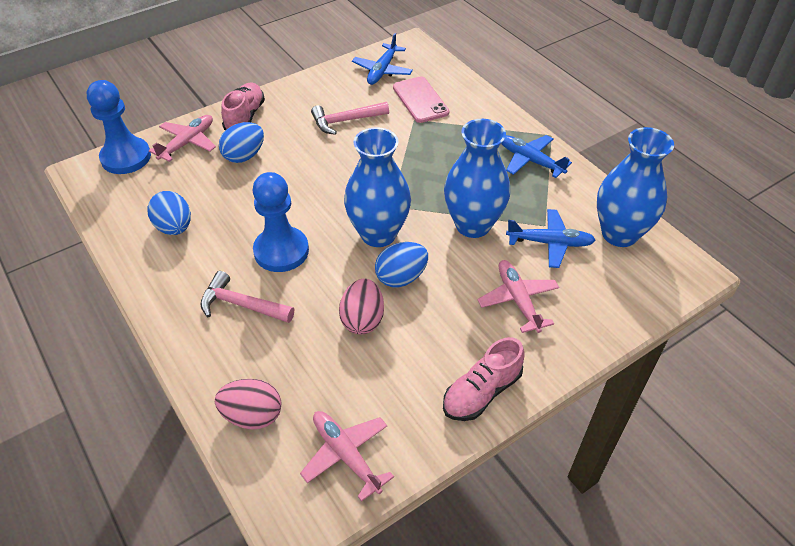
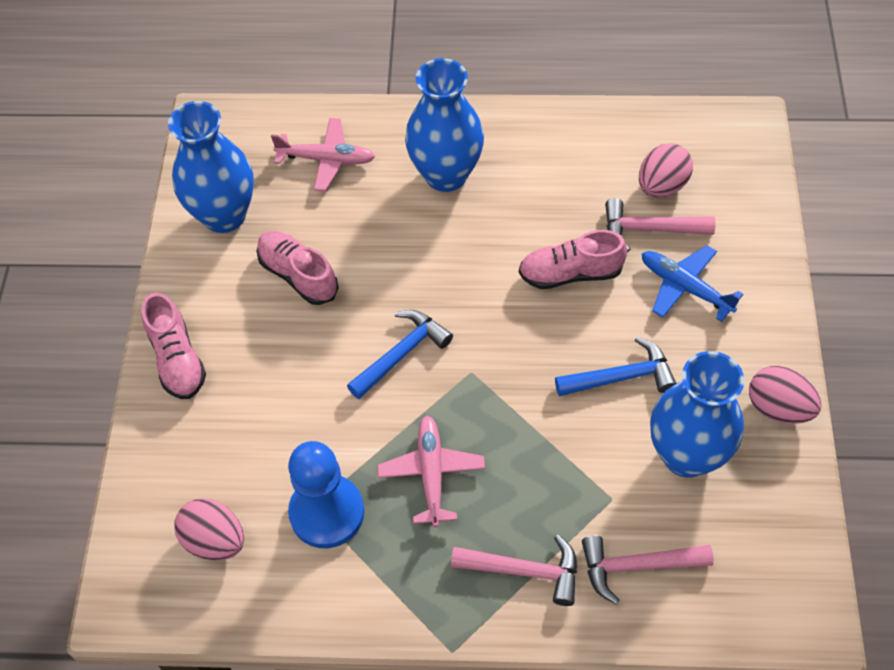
blue egg: 3 -> 0
blue hammer: 0 -> 2
blue pawn: 2 -> 1
blue plane: 3 -> 1
pink egg: 2 -> 3
pink hammer: 2 -> 3
pink phone: 1 -> 0
pink plane: 3 -> 2
pink shoe: 2 -> 3

